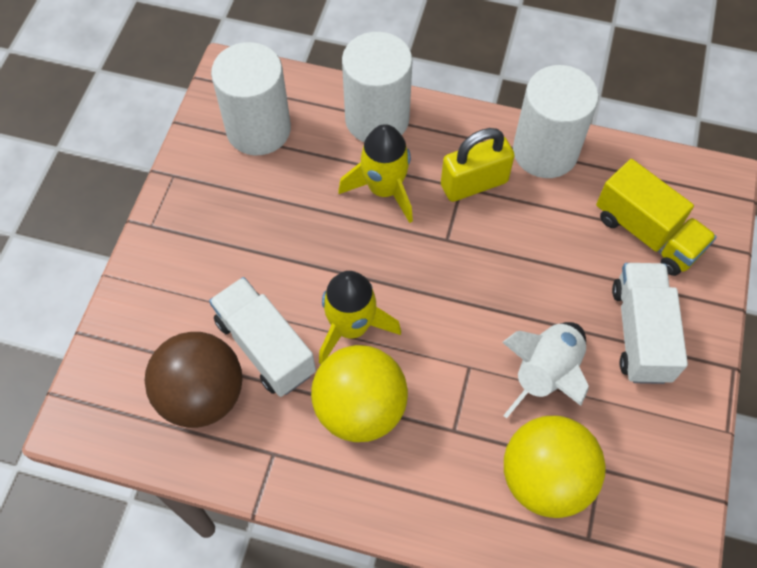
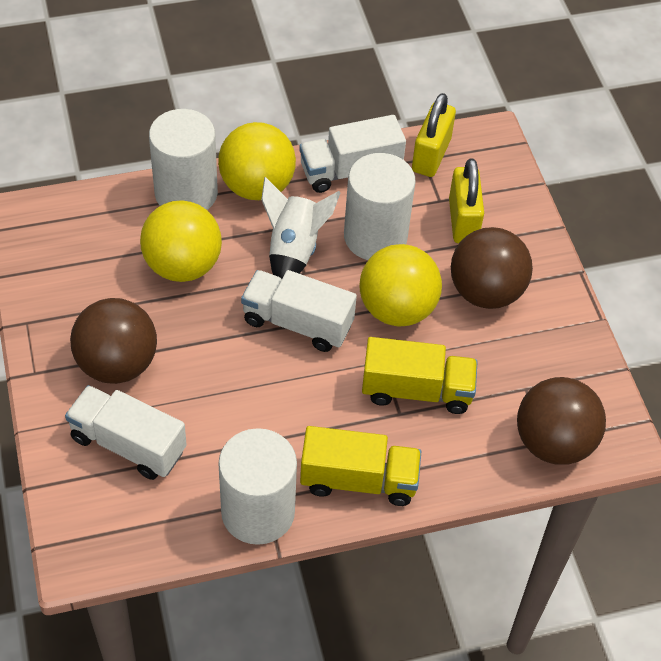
brown ball: 1 -> 3
white truck: 2 -> 3
yellow ball: 2 -> 3
yellow padlock: 1 -> 2
yellow rocket: 2 -> 0
yellow truck: 1 -> 2

